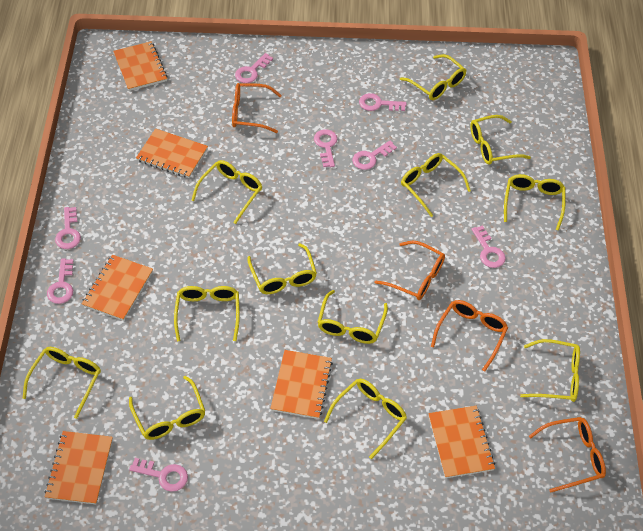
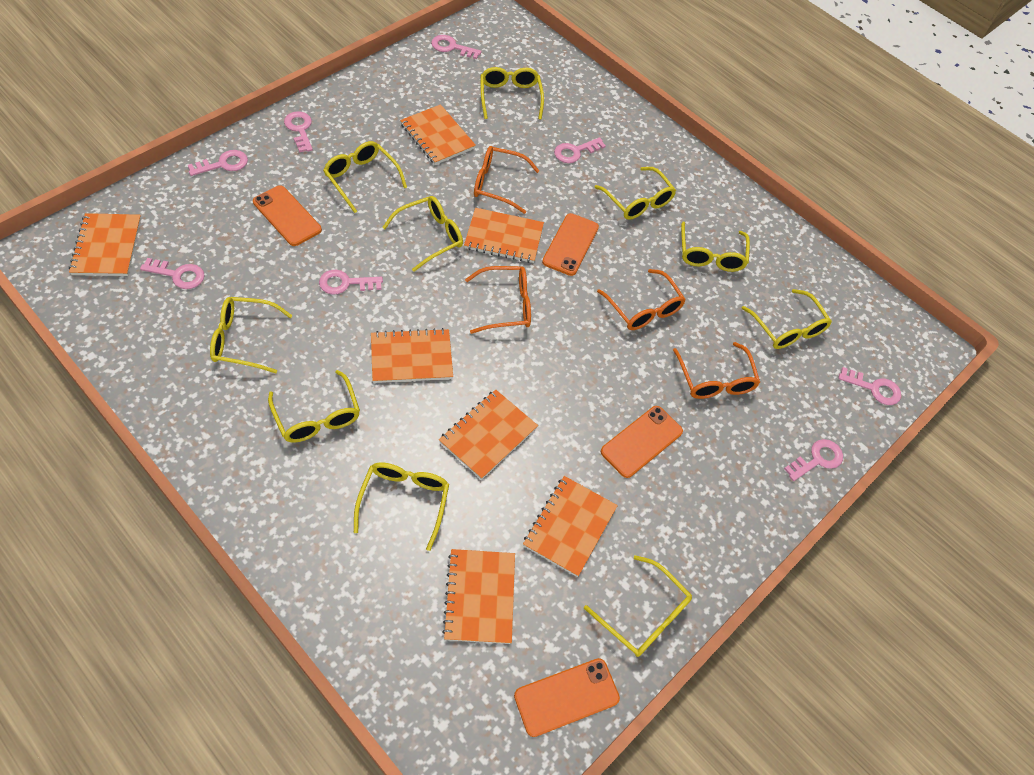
orange notebook: 6 -> 7
orange phone: 0 -> 4
yellow glasses: 12 -> 10

